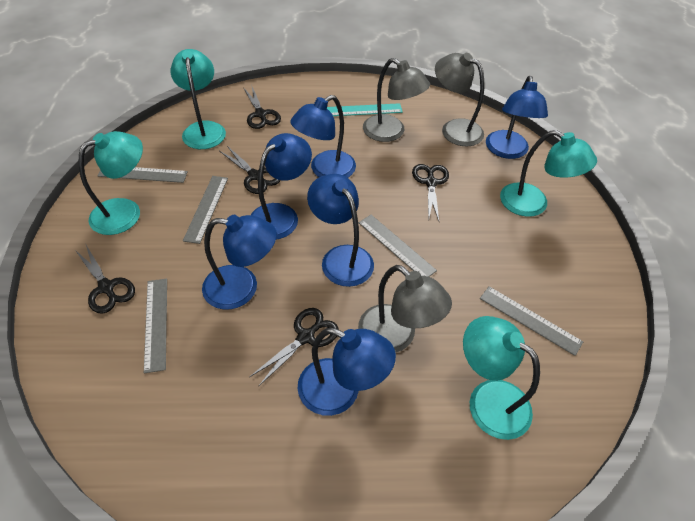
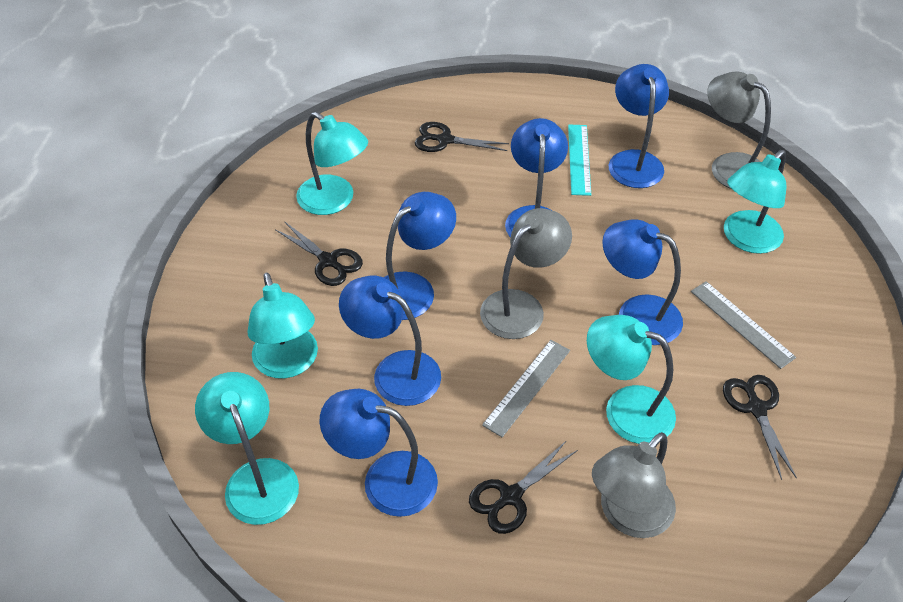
black scissors: 5 -> 4
grey ruler: 5 -> 2
turquoise lamp: 4 -> 5

